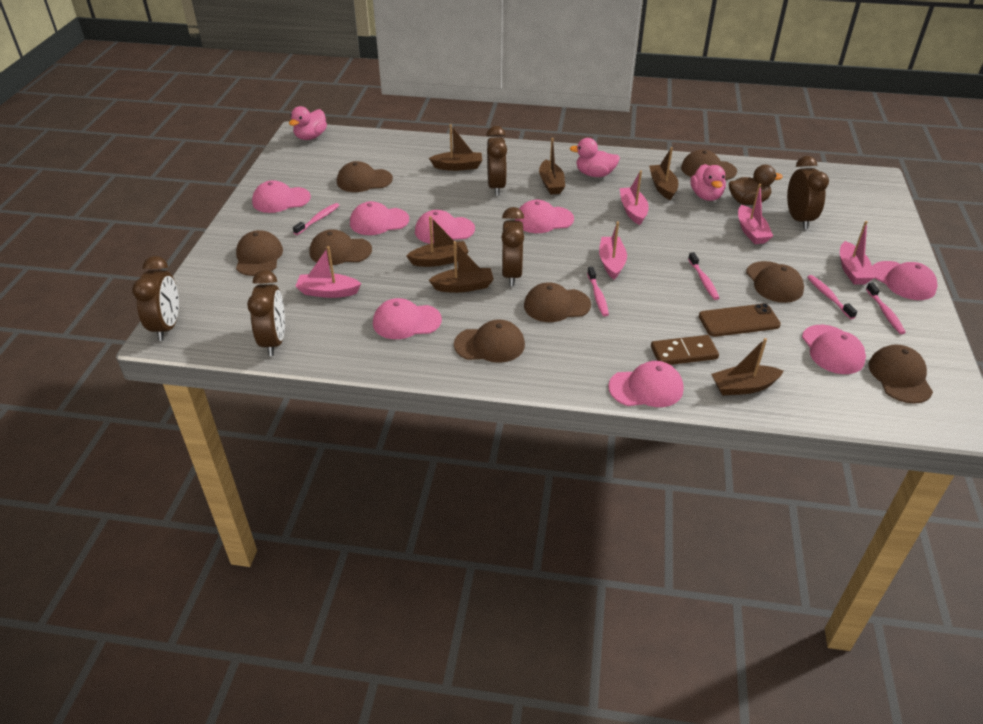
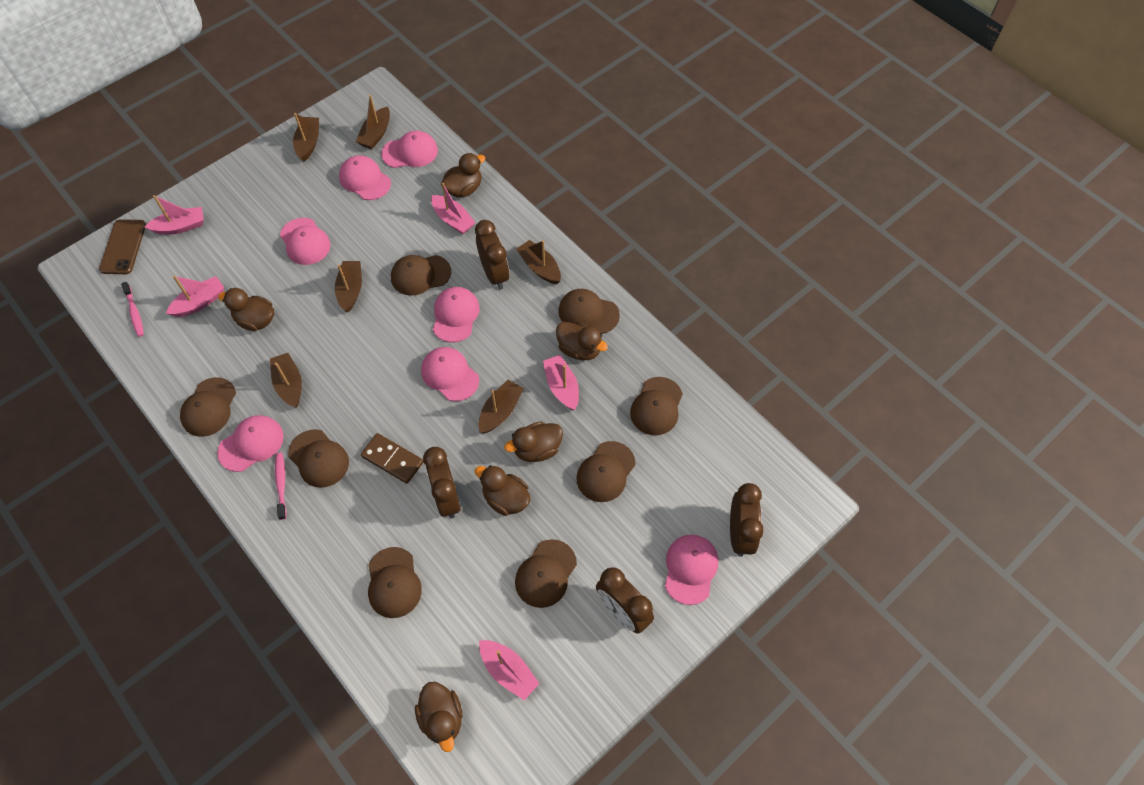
brown clock: 5 -> 4
brown duck: 1 -> 6
pink cap: 8 -> 7
pink duck: 3 -> 0
pink toothbrush: 5 -> 2

